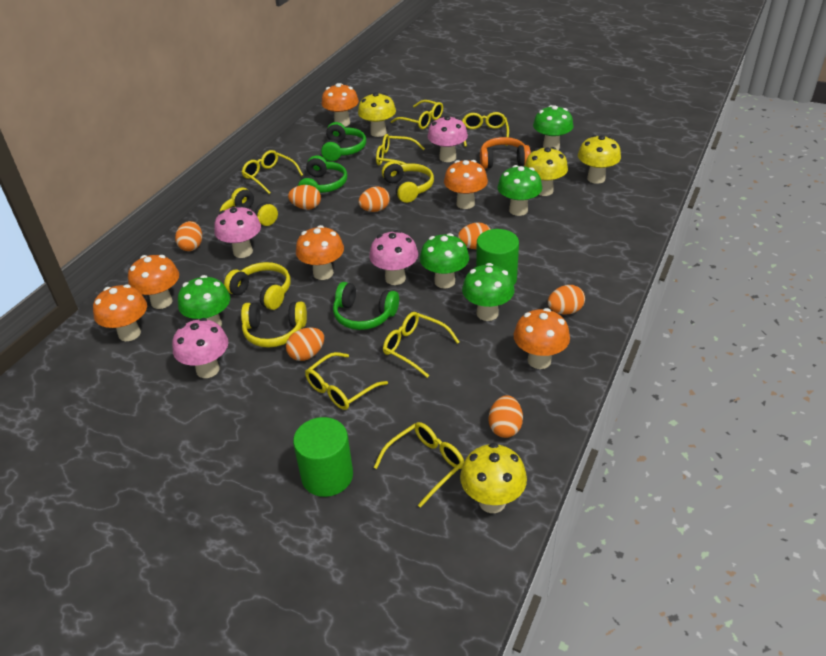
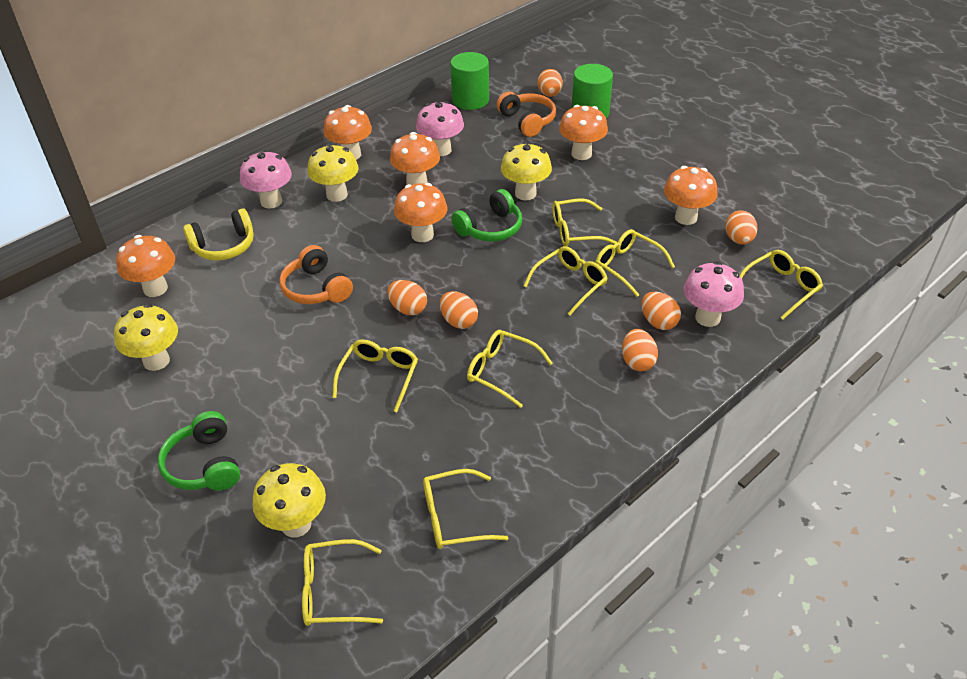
green headphones: 3 -> 2
green mushroom: 5 -> 0
orange egg: 7 -> 6
orange headphones: 1 -> 2
pink mushroom: 4 -> 3
yellow glasses: 7 -> 8
yellow headphones: 4 -> 1

